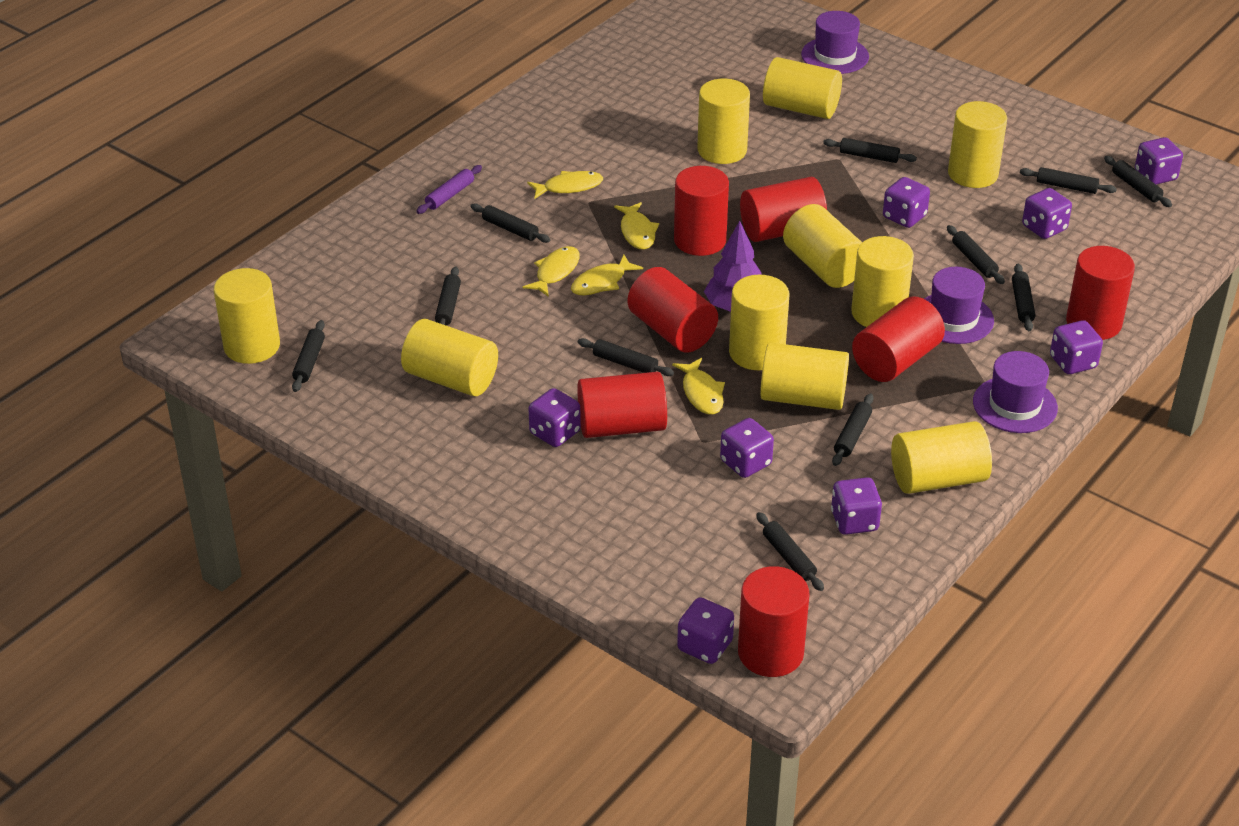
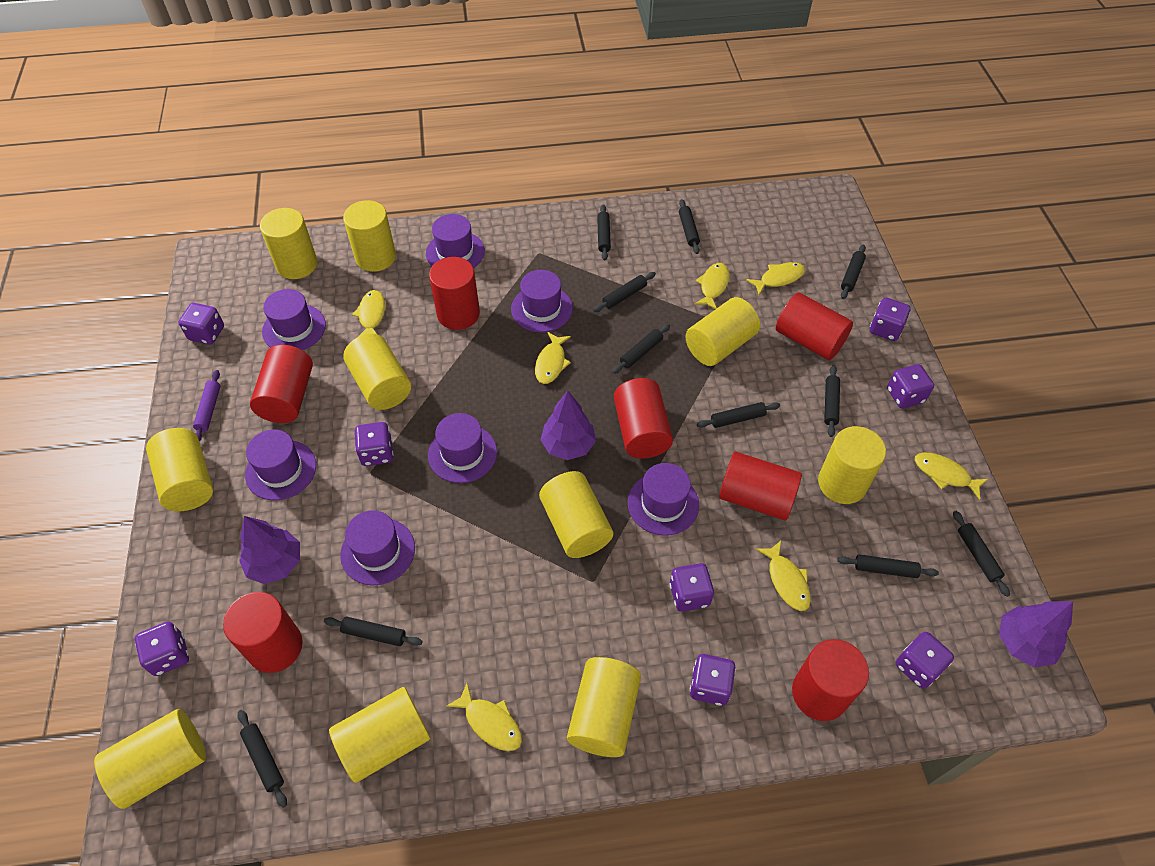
purple hat: 3 -> 7
purple tree: 1 -> 3
yellow fish: 5 -> 7

